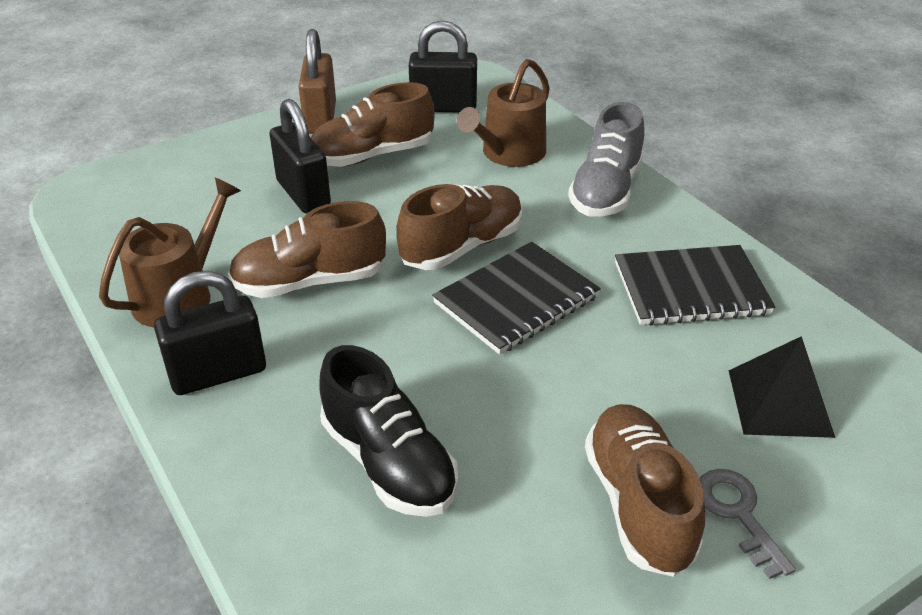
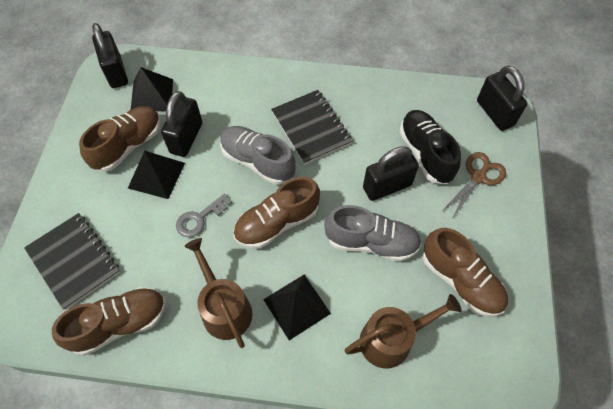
black padlock: 3 -> 4
black pyramid: 1 -> 3
brown padlock: 1 -> 0
brown scissors: 0 -> 1
grey shoe: 1 -> 2

